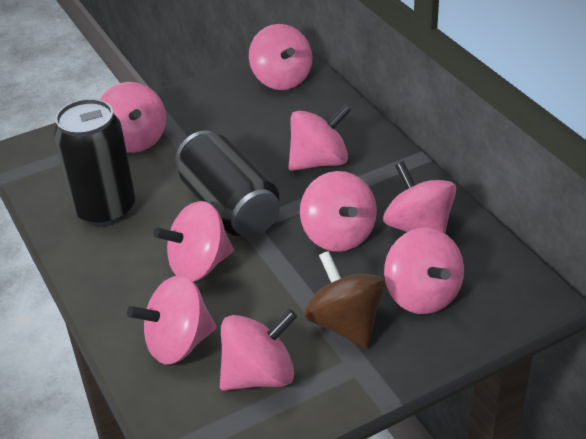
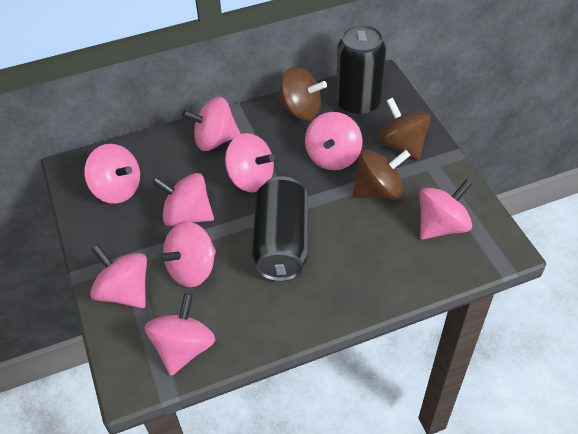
brown spinning top: 1 -> 3

